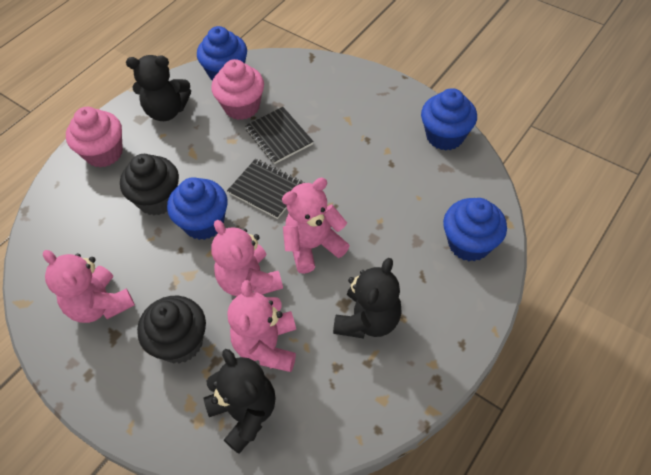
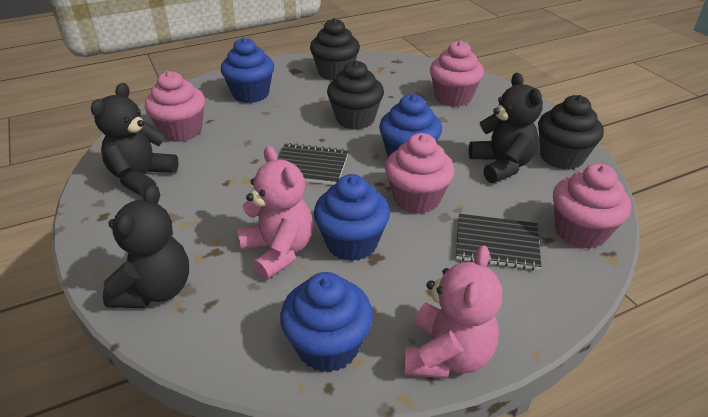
black cupcake: 2 -> 3
pink cupcake: 2 -> 4
pink teddy bear: 4 -> 2

